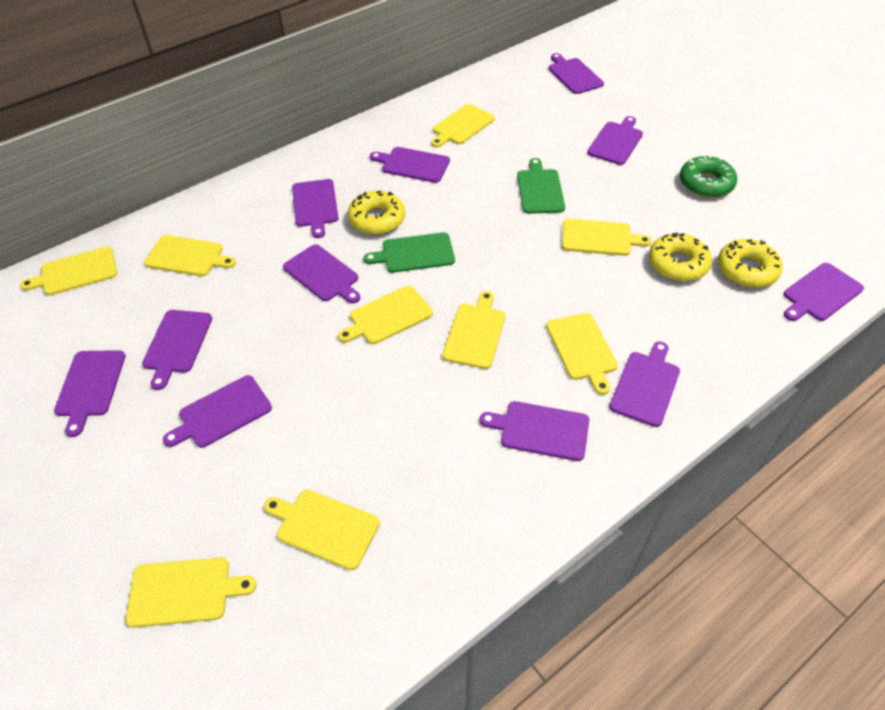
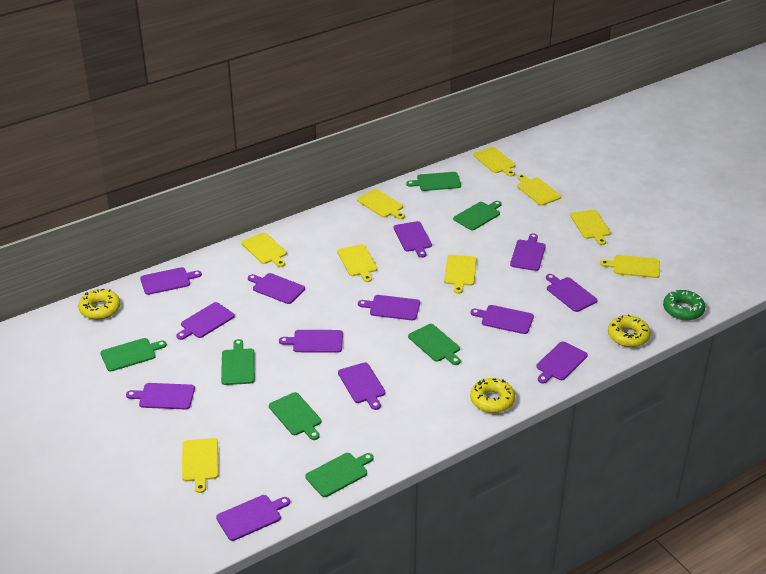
green cutting board: 2 -> 7
purple cutting board: 11 -> 13

